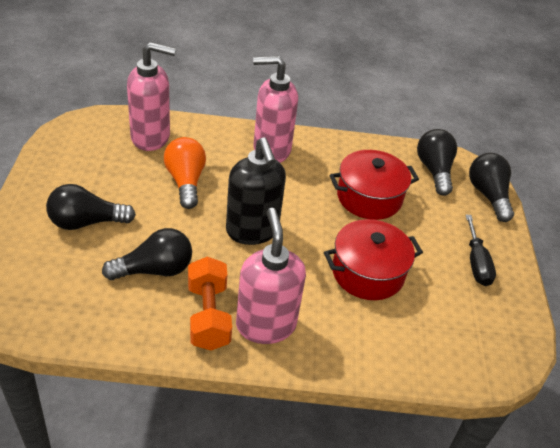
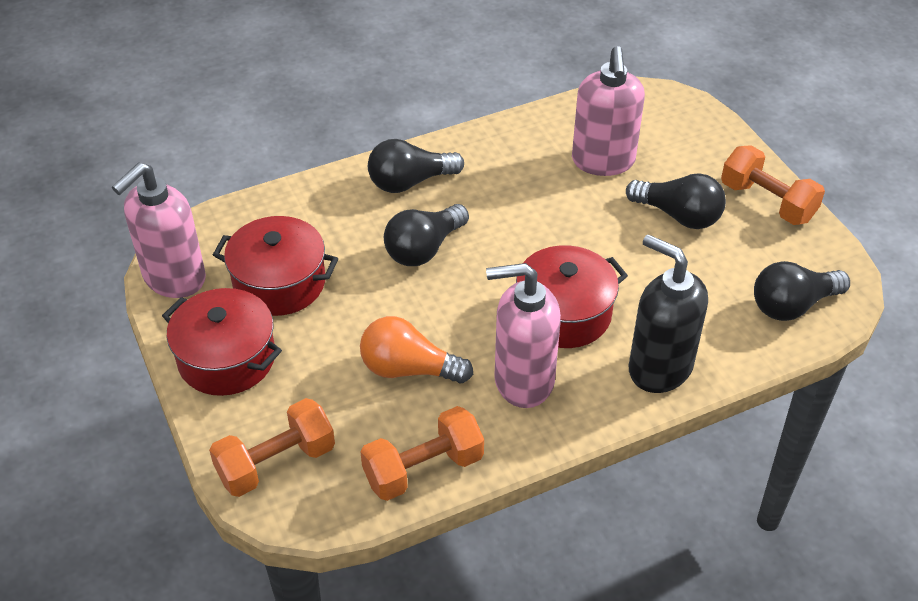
black screwdriver: 1 -> 0
orange dumbbell: 1 -> 3
red pot: 2 -> 3

